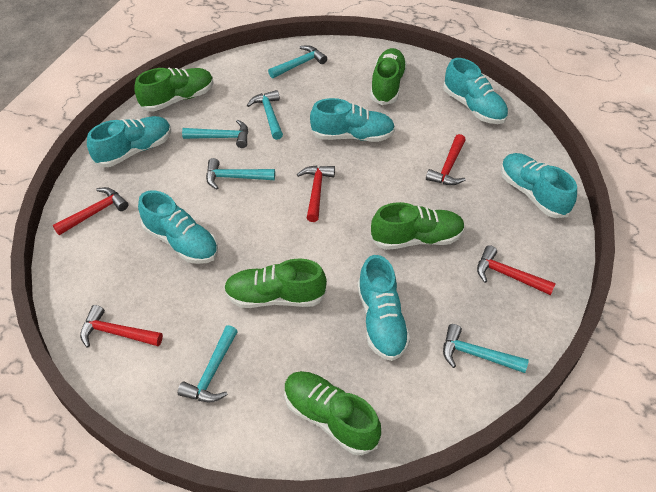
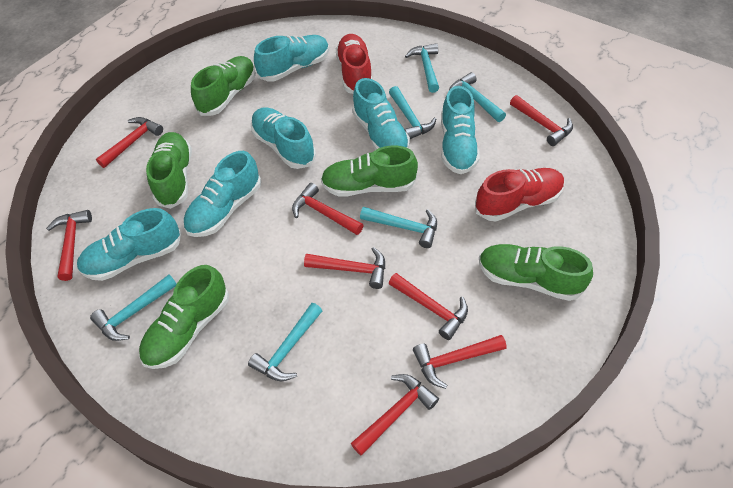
red hammer: 5 -> 8
red shoe: 0 -> 2

